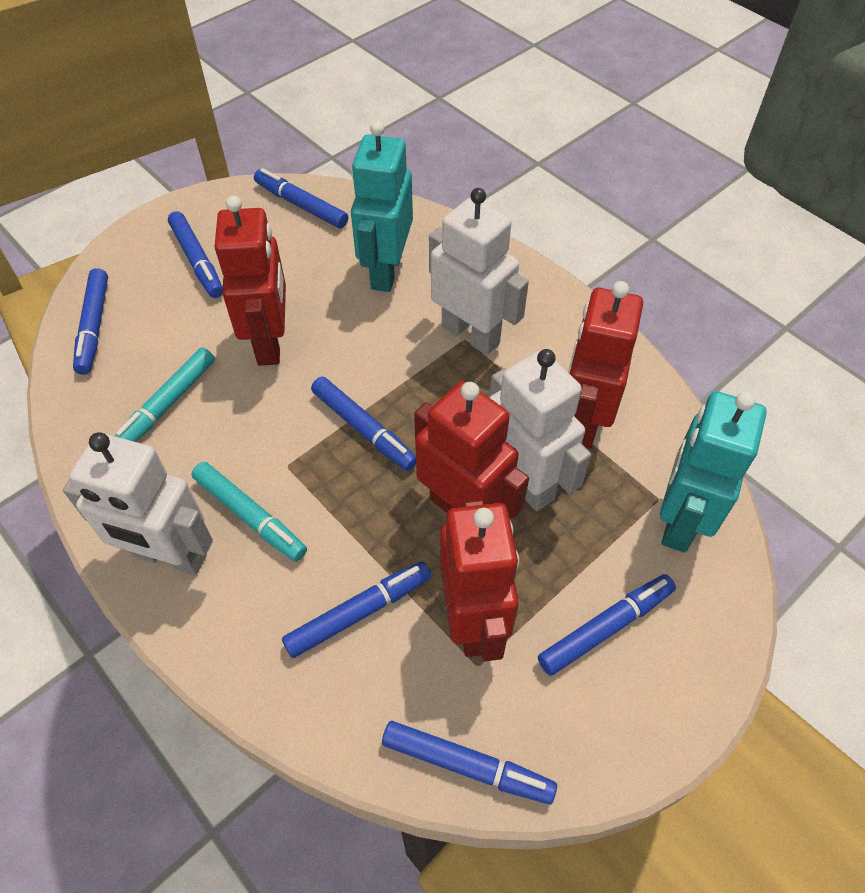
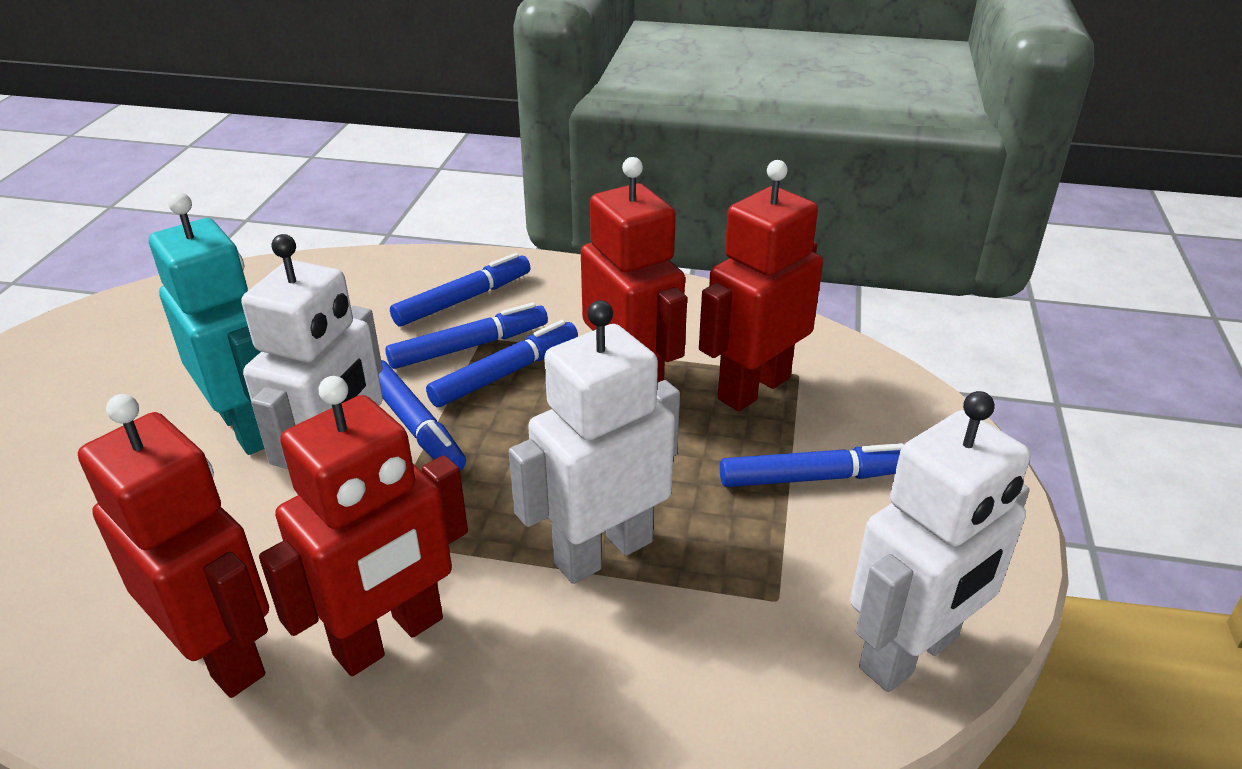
blue marker: 7 -> 5
turquoise marker: 2 -> 0
turquoise robot: 2 -> 1

